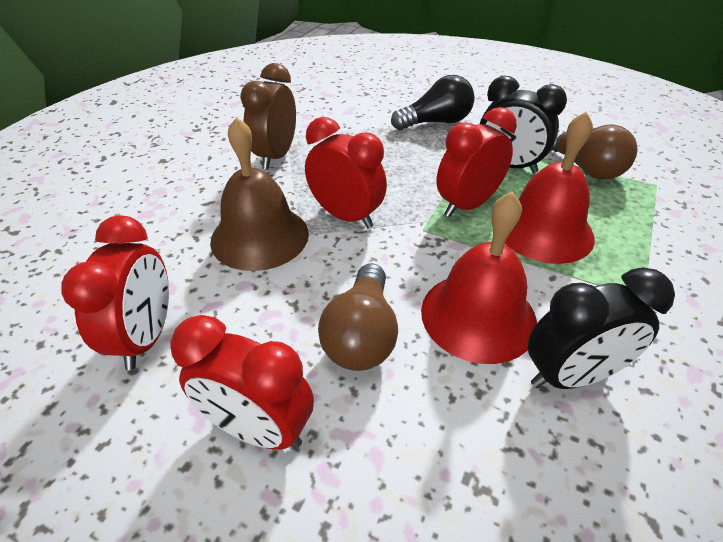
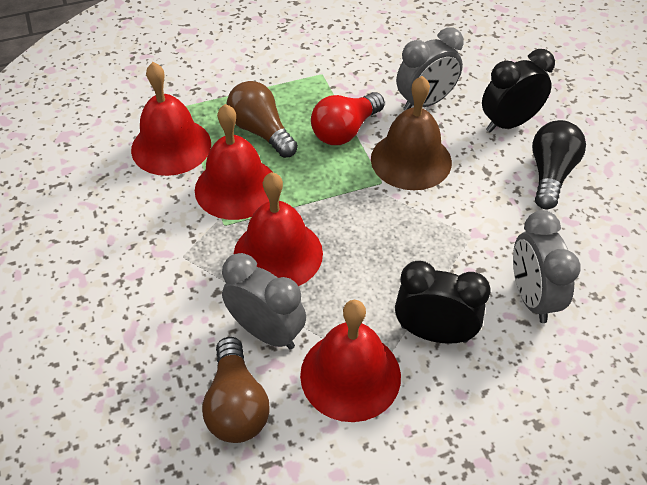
brown clock: 1 -> 0
grey clock: 0 -> 3
red bell: 2 -> 4
red clock: 4 -> 0
red light bulb: 0 -> 1

